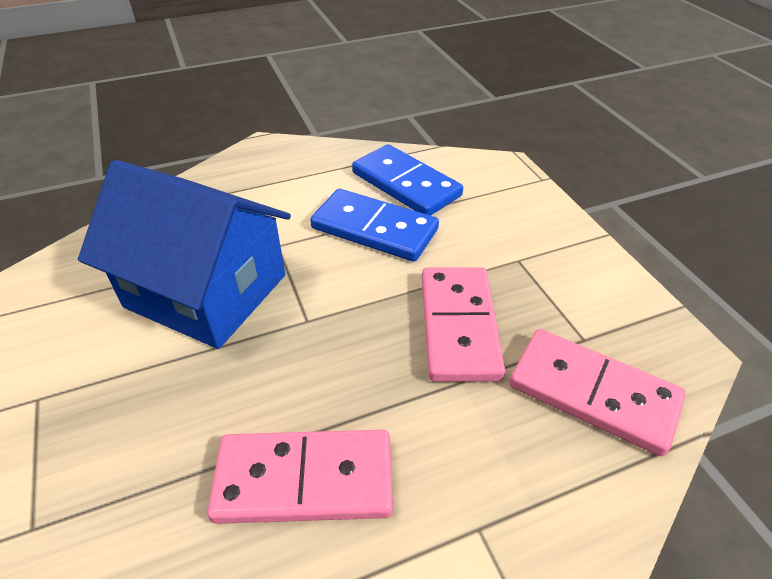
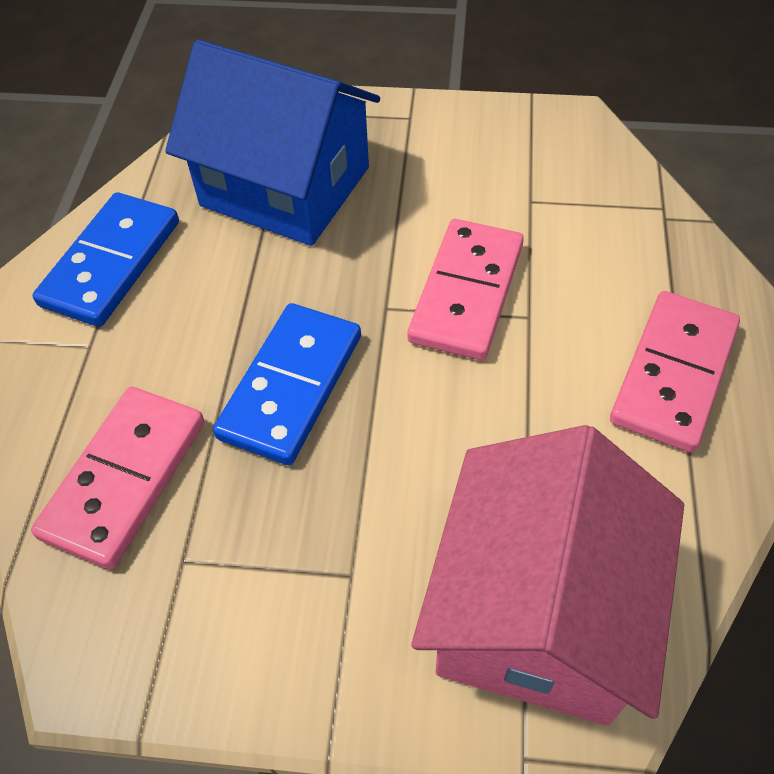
pink house: 0 -> 1

